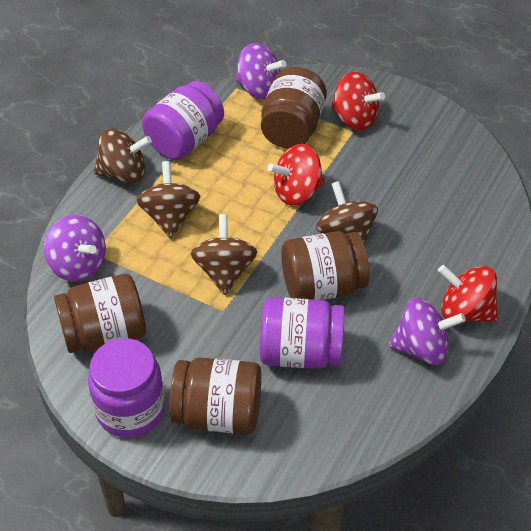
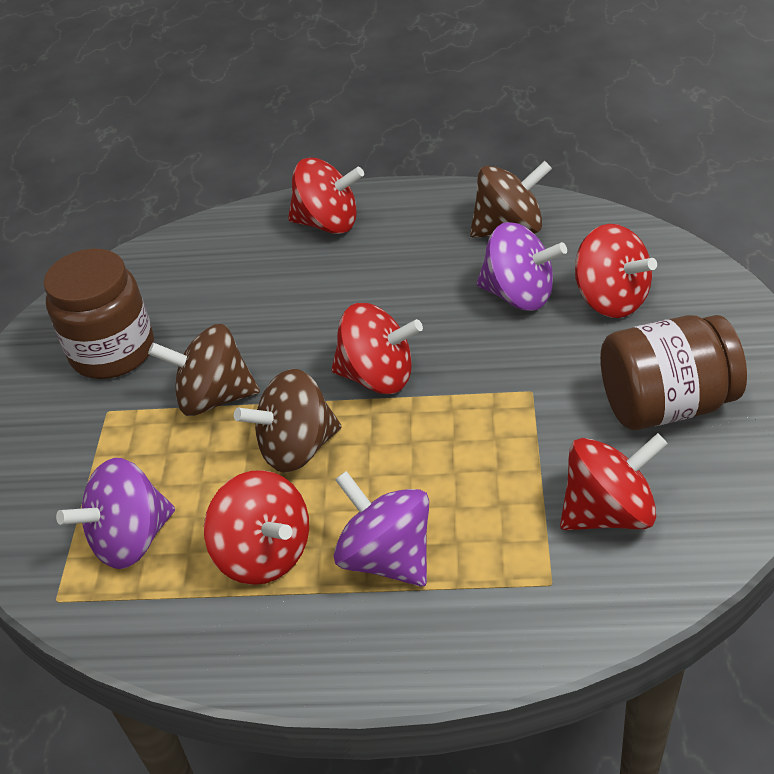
brown jar: 4 -> 2
brown spinning top: 4 -> 3
purple jar: 3 -> 0
red spinning top: 3 -> 5

